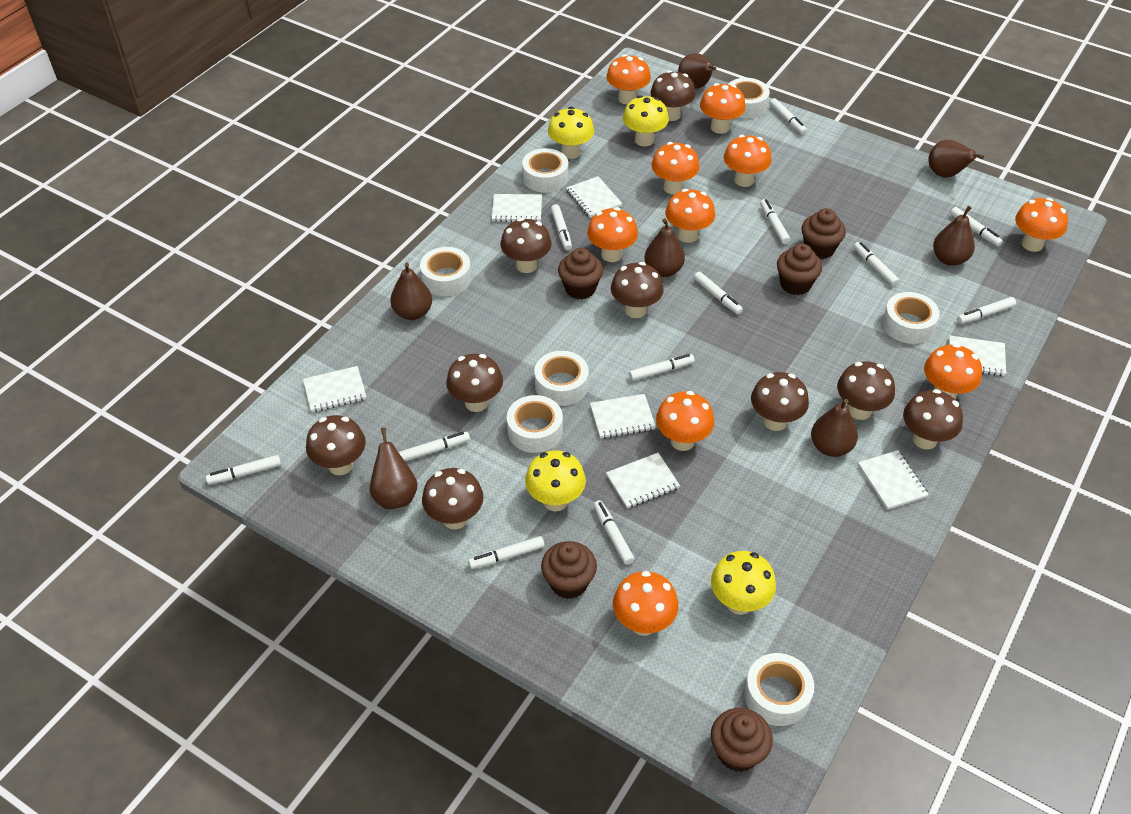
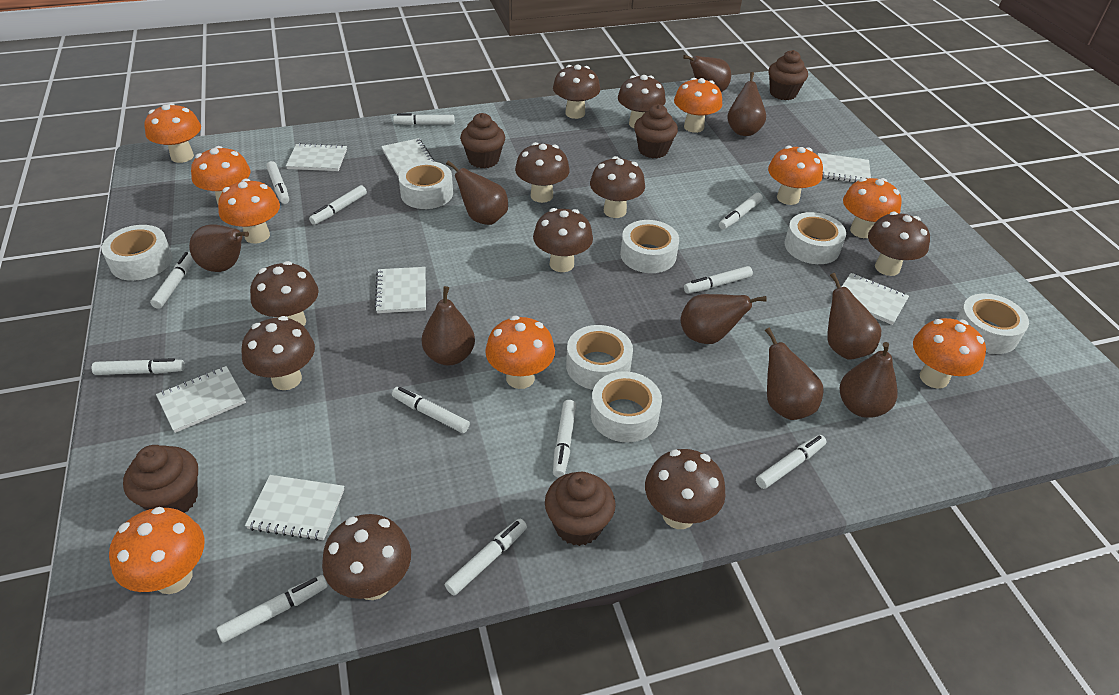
brown mushroom: 9 -> 10
brown pear: 7 -> 9
orange mushroom: 10 -> 9
yellow mushroom: 4 -> 0

